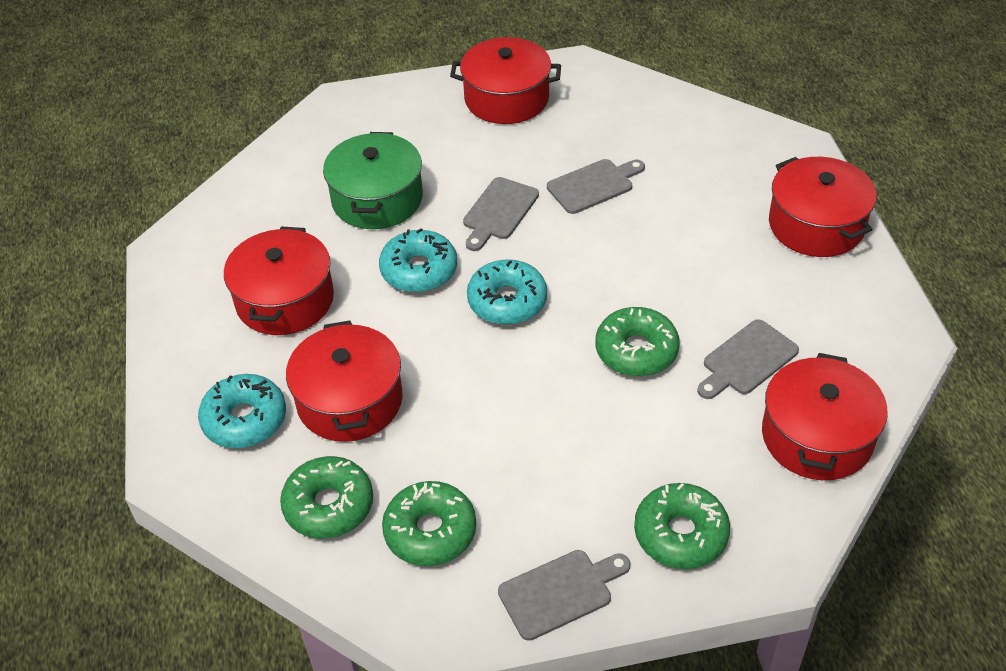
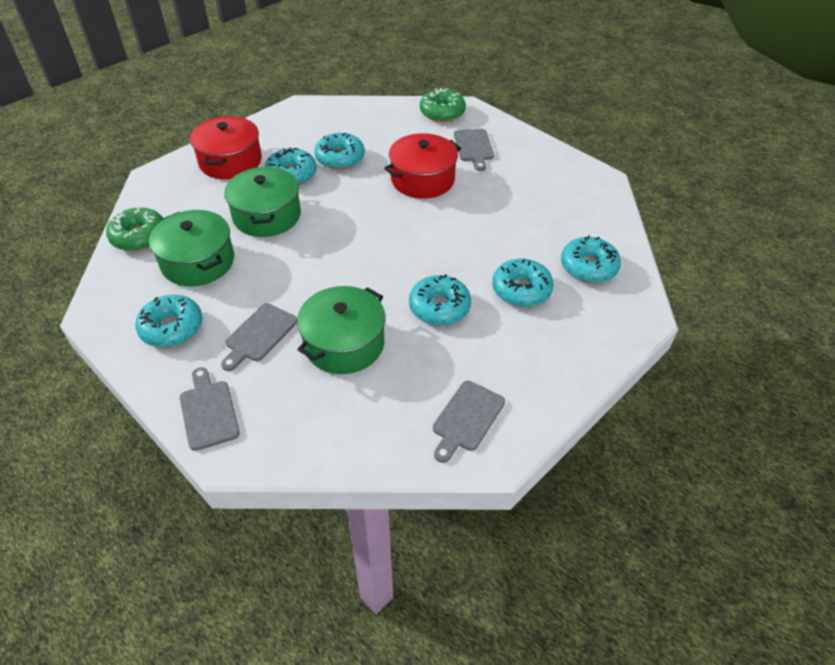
green donut: 4 -> 2
green pot: 1 -> 3
red pot: 5 -> 2
turquoise donut: 3 -> 6

